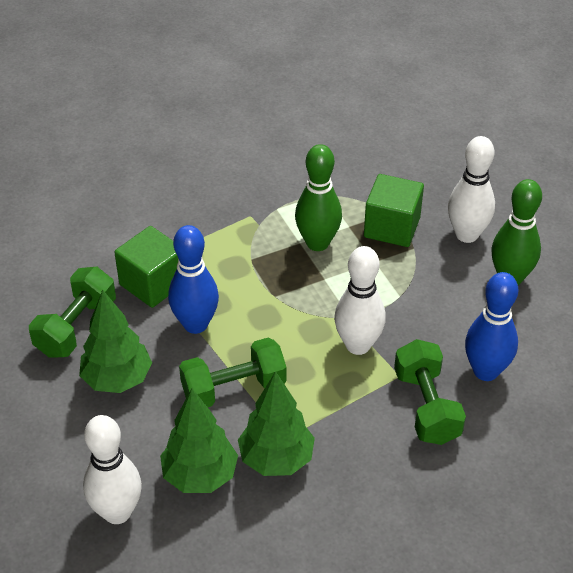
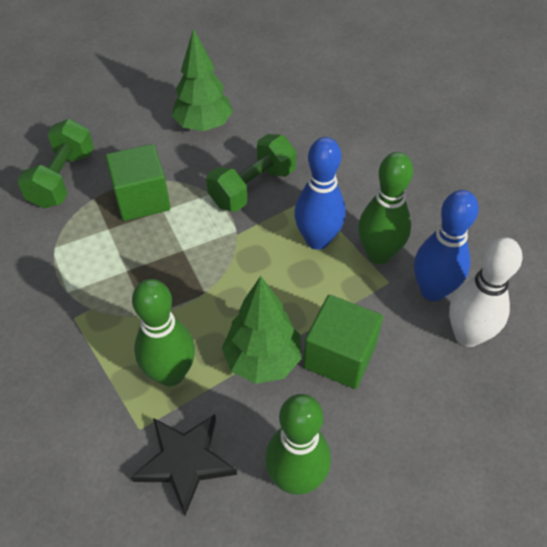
black star: 0 -> 1
green bowling pin: 2 -> 3
green dumbbell: 3 -> 2
green tree: 3 -> 2
white bowling pin: 3 -> 1

